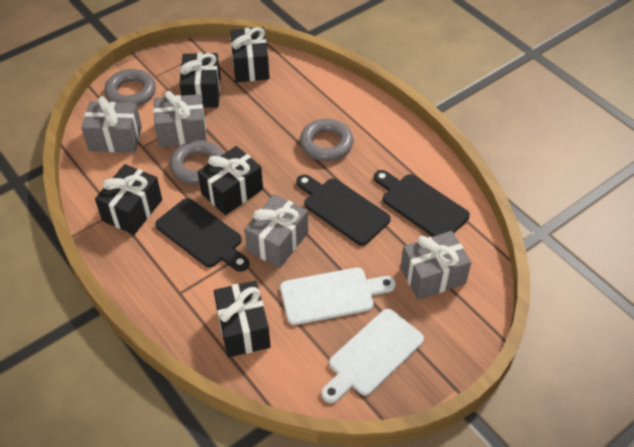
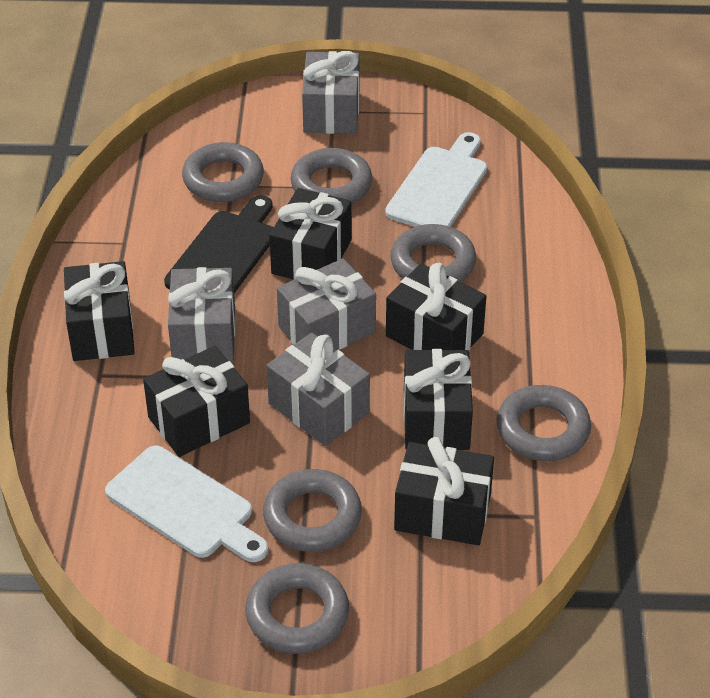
black cutting board: 3 -> 1
black gift: 5 -> 6
grey ring: 3 -> 6

